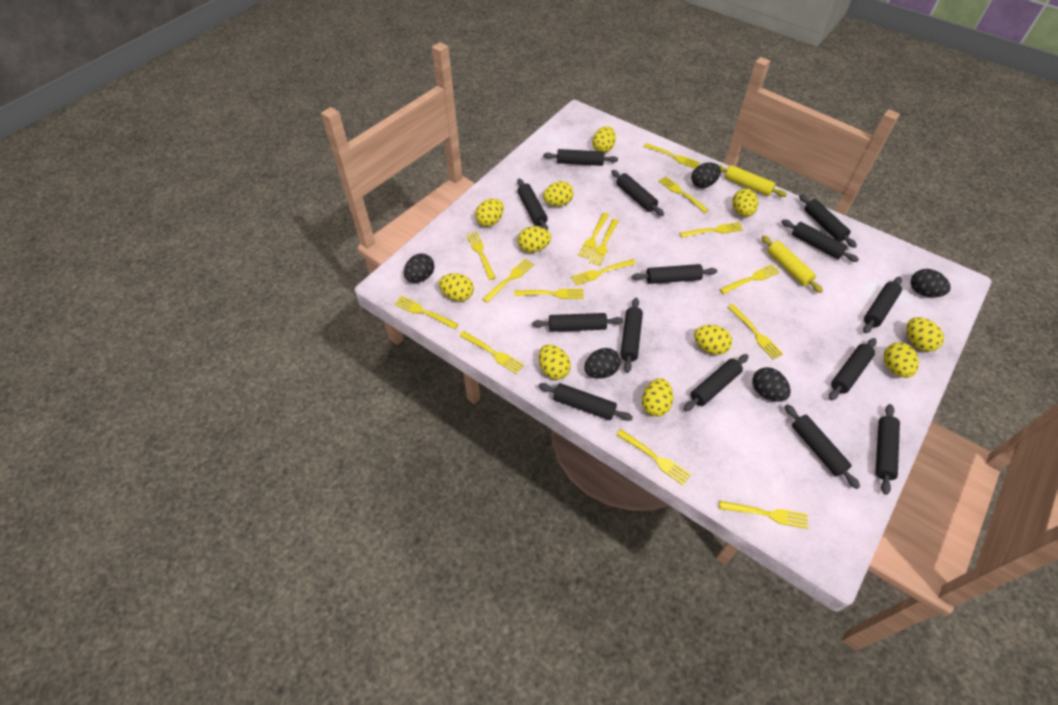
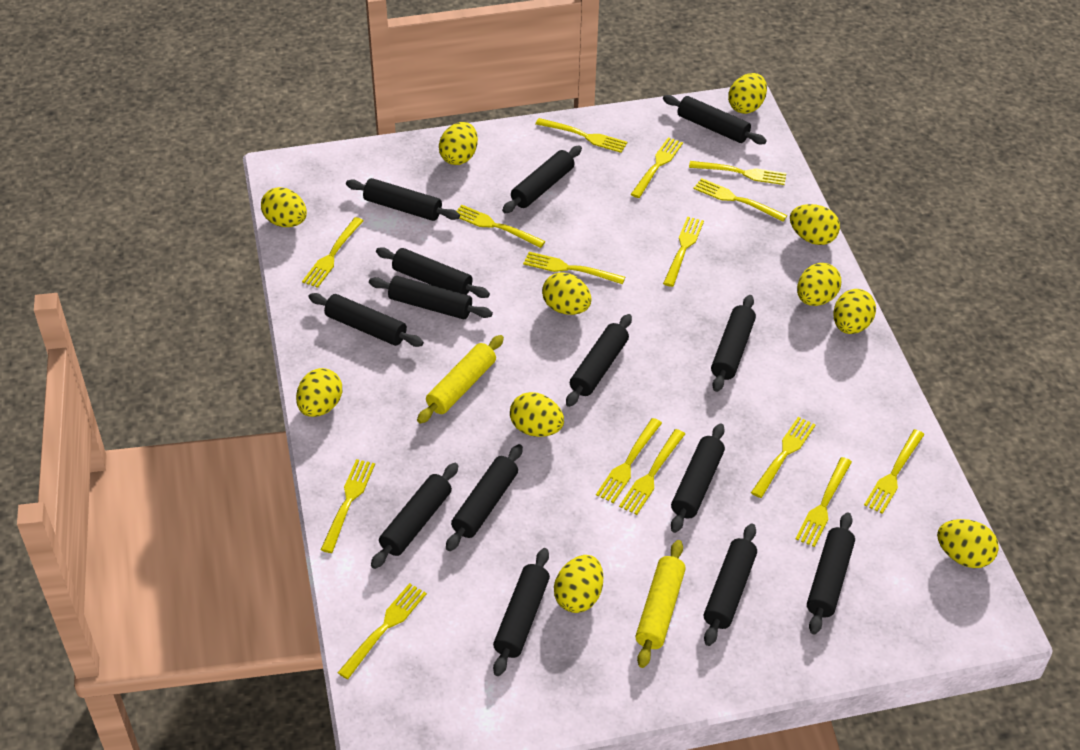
black egg: 5 -> 0

